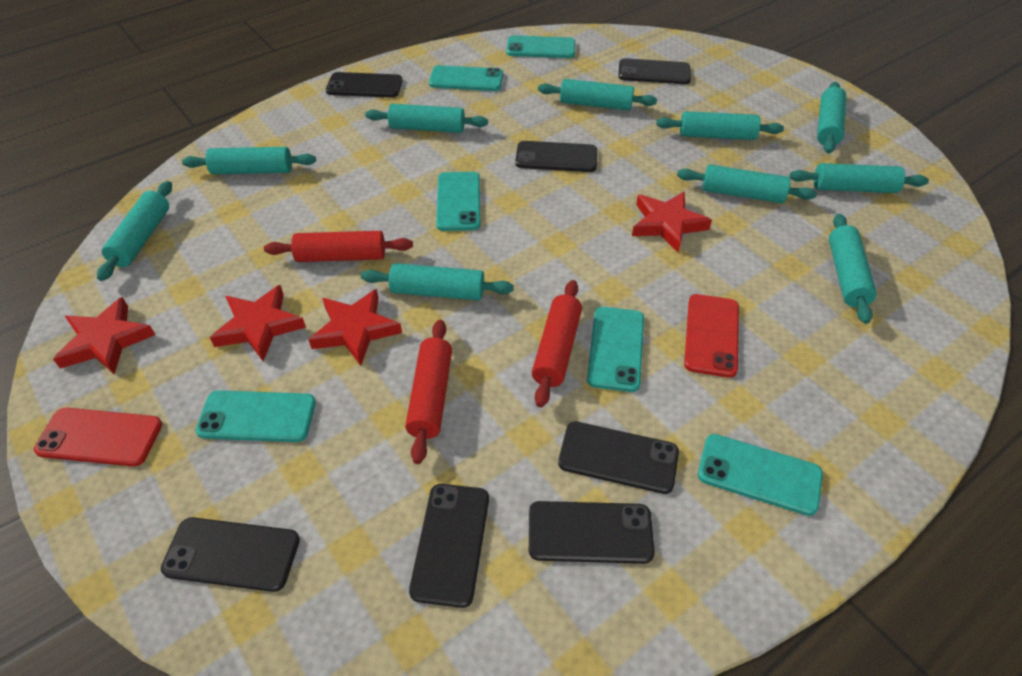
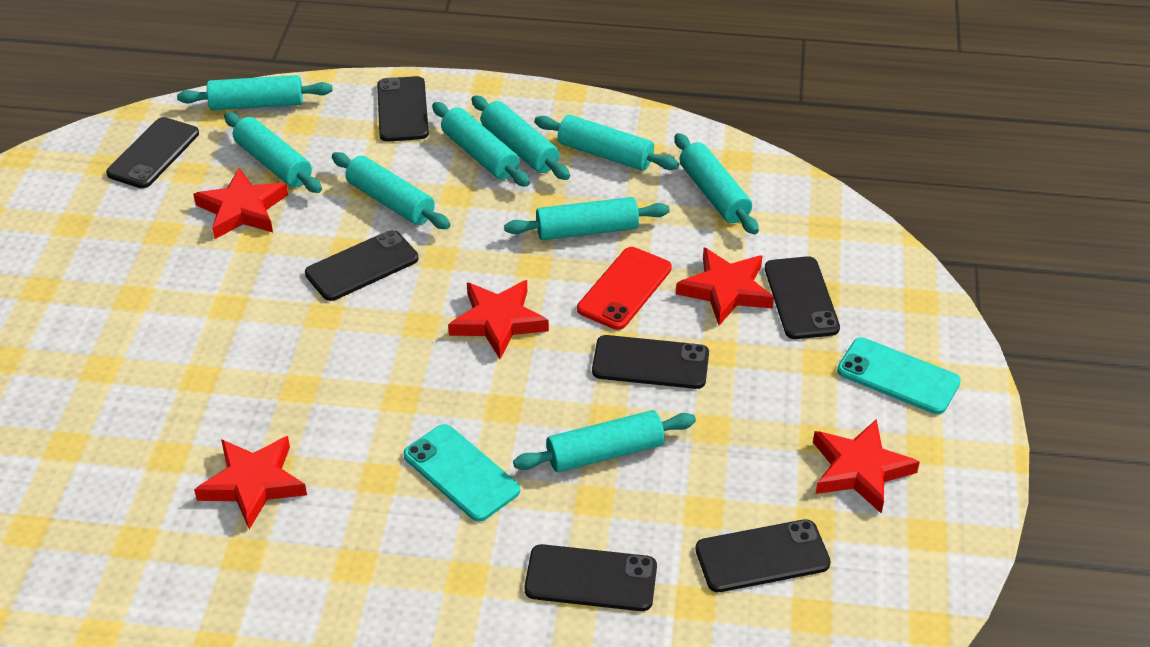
red phone: 2 -> 1
red rolling pin: 3 -> 0
red star: 4 -> 5
turquoise phone: 6 -> 2
turquoise rolling pin: 10 -> 9

